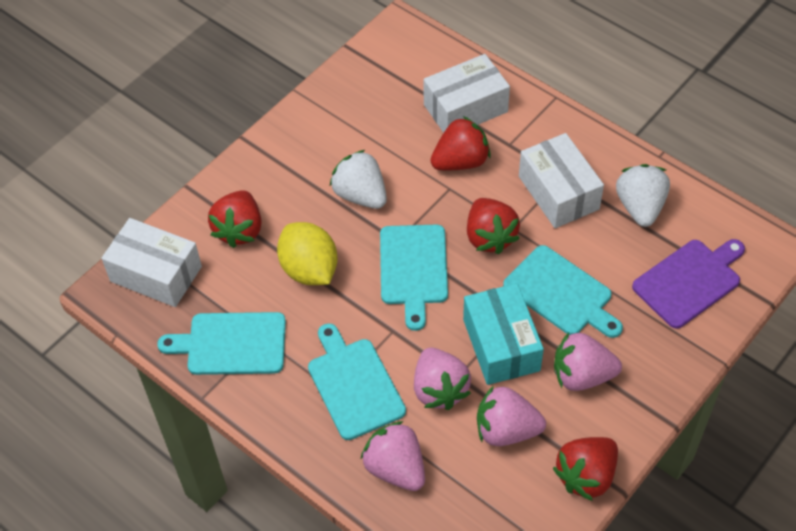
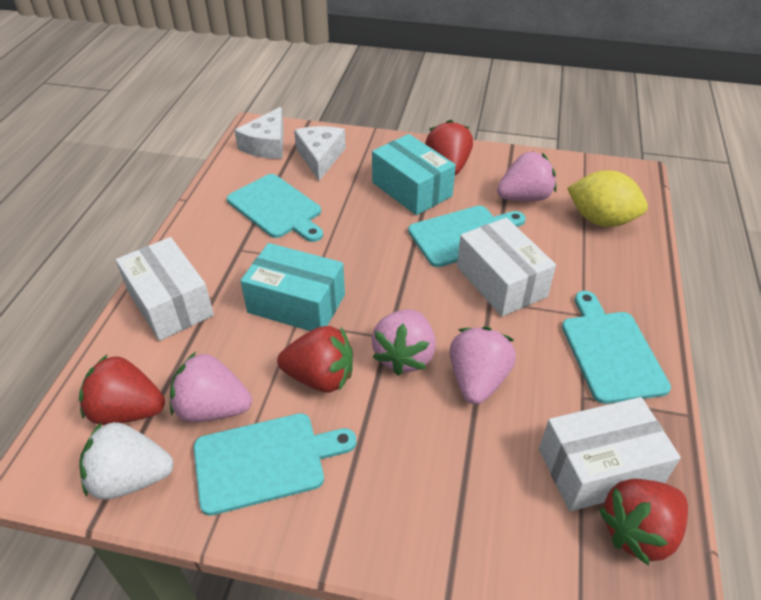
purple cutting board: 1 -> 0
turquoise box: 1 -> 2
white cheese: 0 -> 2
white strawberry: 2 -> 1

